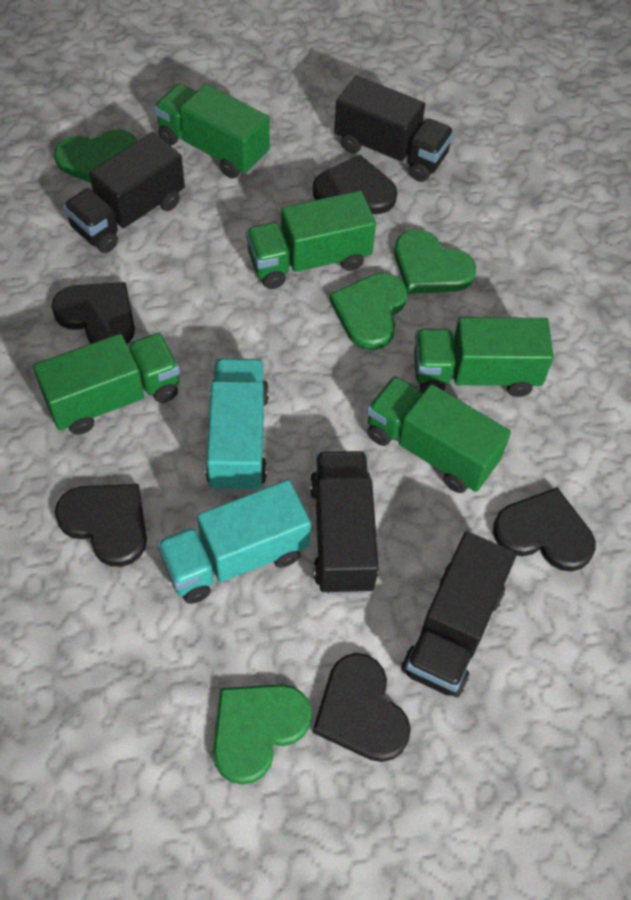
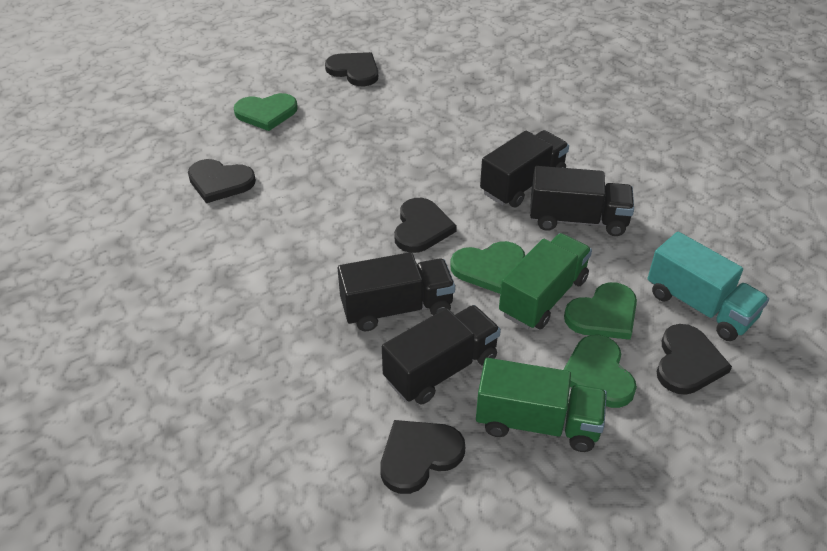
green truck: 5 -> 2
turquoise truck: 2 -> 1

